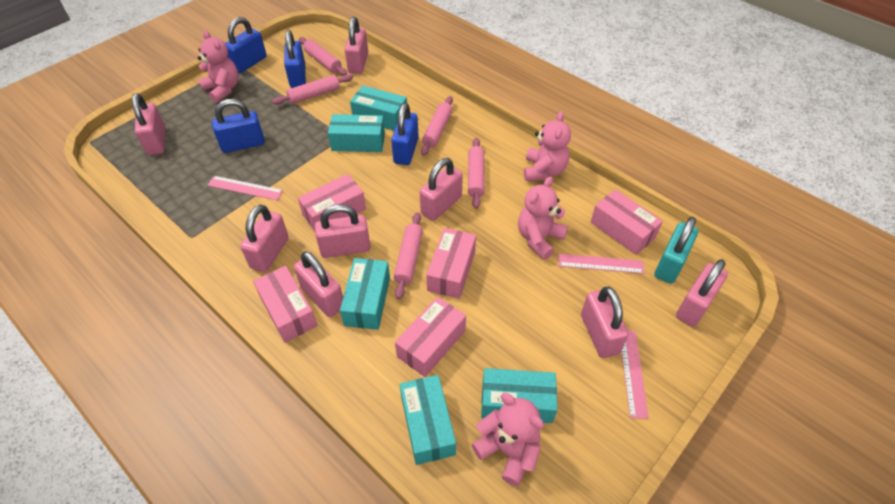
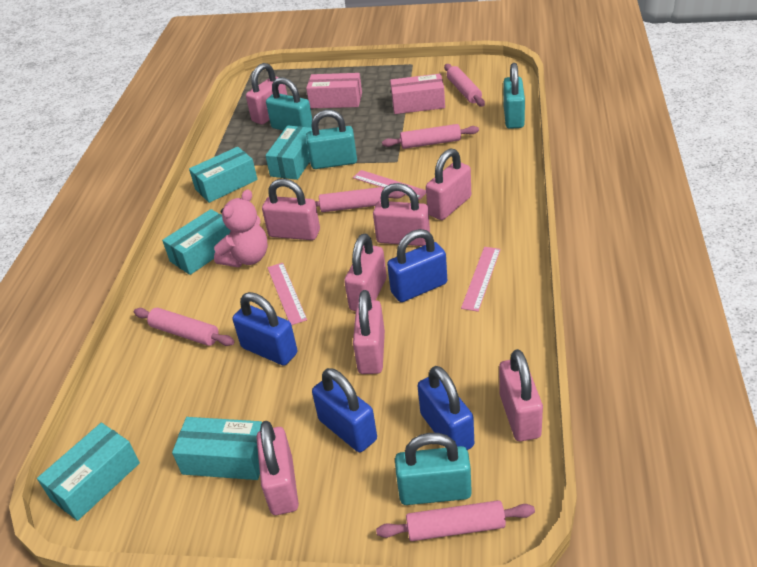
pink box: 5 -> 2
pink teddy bear: 4 -> 1
turquoise padlock: 1 -> 4

